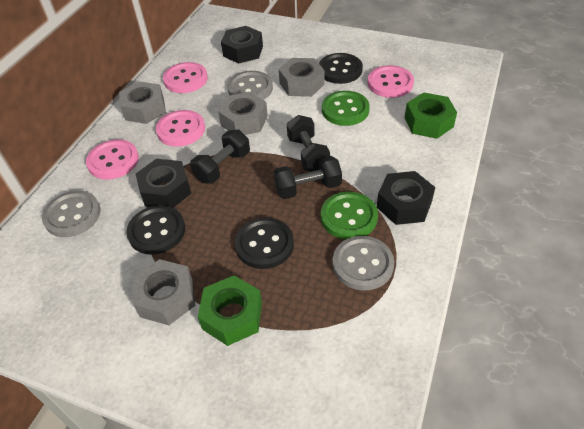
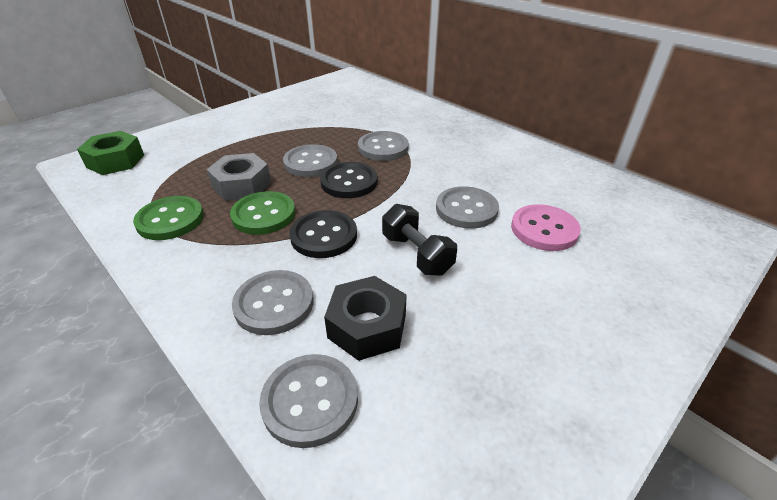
black button: 3 -> 2
black dumbbell: 3 -> 1
black nut: 3 -> 1
green nut: 2 -> 1
grey button: 3 -> 5
grey nut: 4 -> 1
pink button: 4 -> 1

